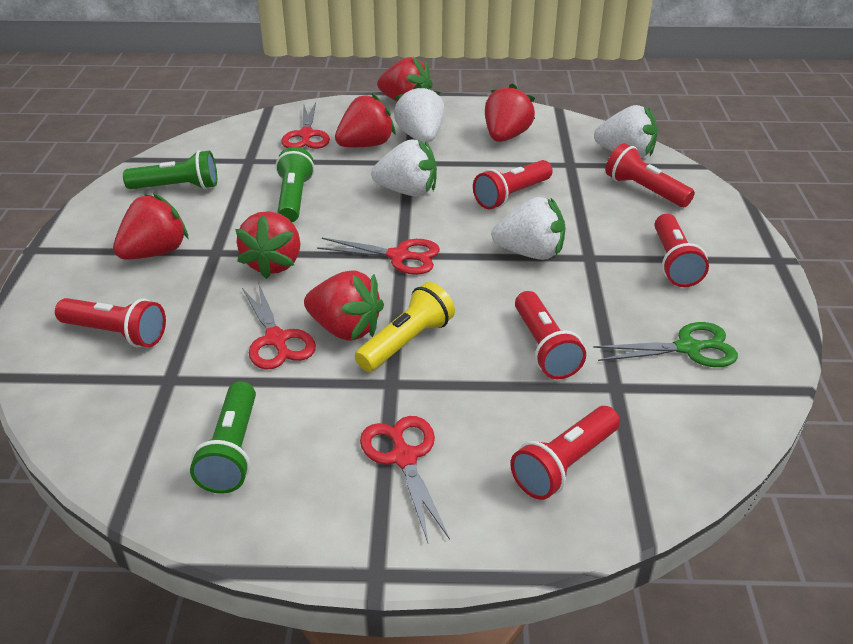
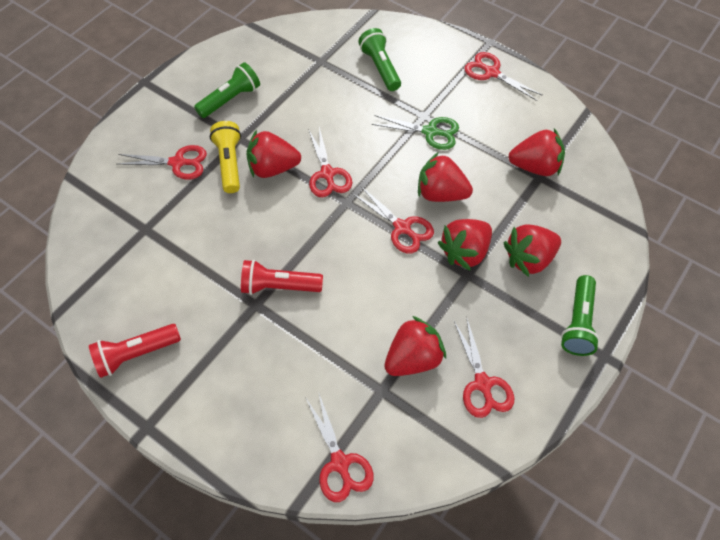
red flashlight: 6 -> 2
red scissors: 4 -> 6
white strawberry: 4 -> 0

